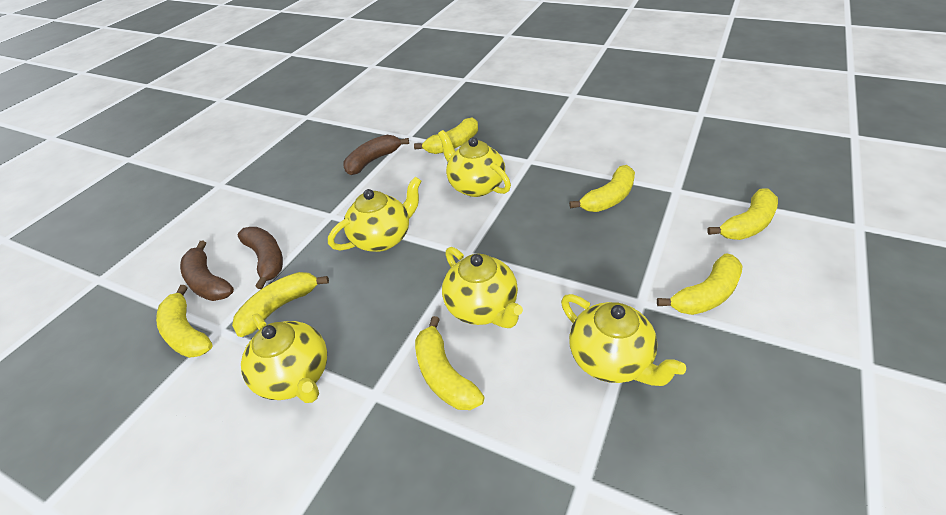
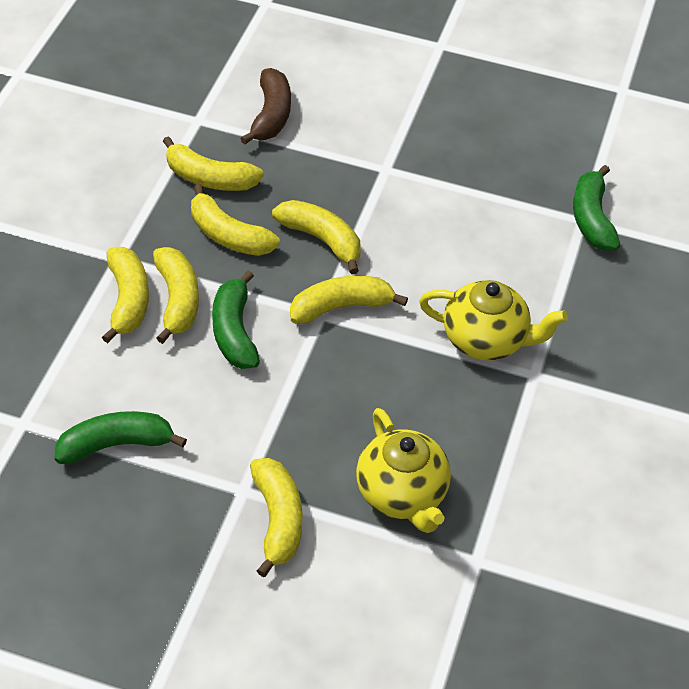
brown banana: 3 -> 1
green banana: 0 -> 3
yellow teapot: 5 -> 2

